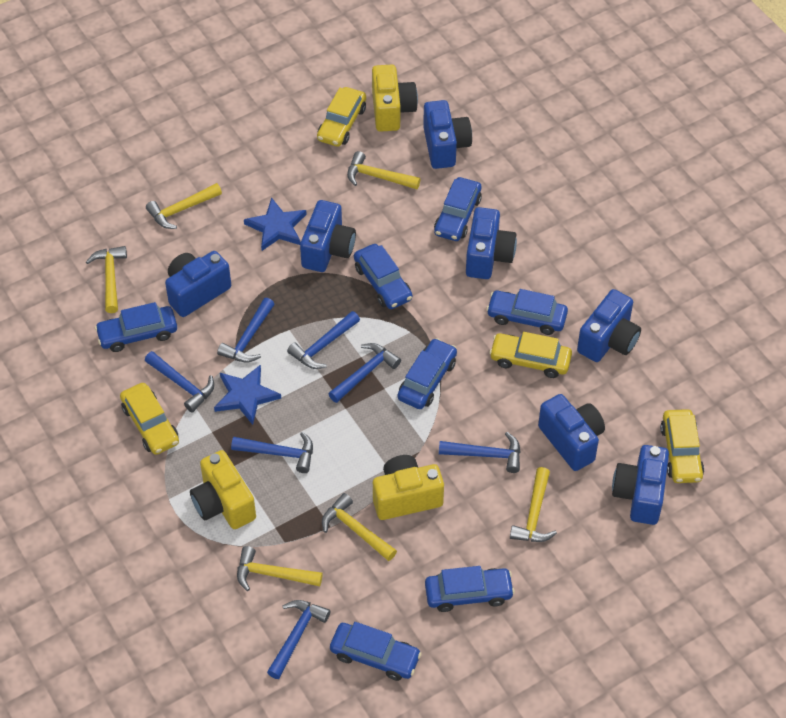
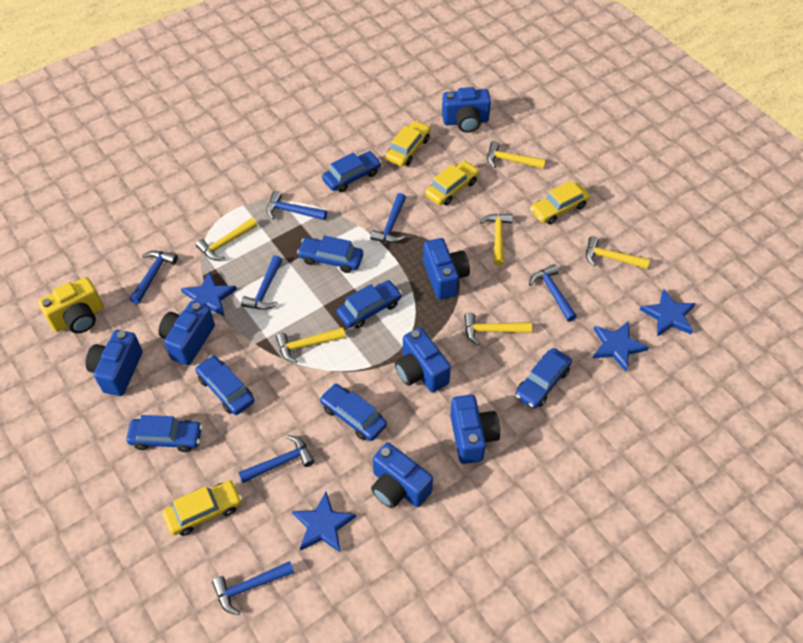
blue star: 2 -> 4
yellow camera: 3 -> 1

